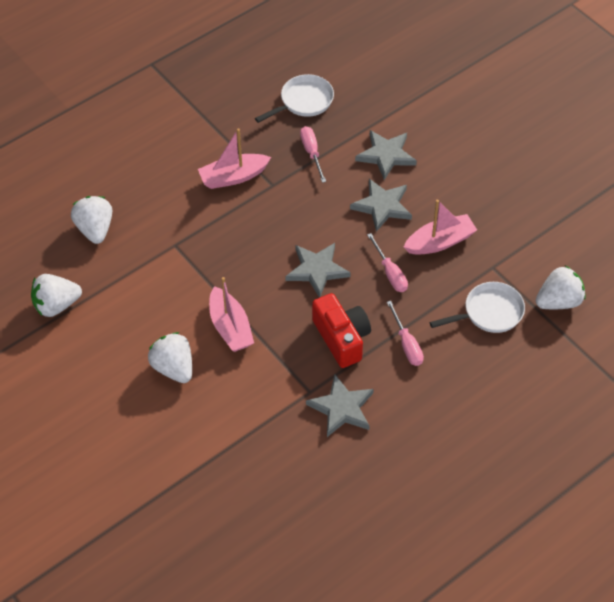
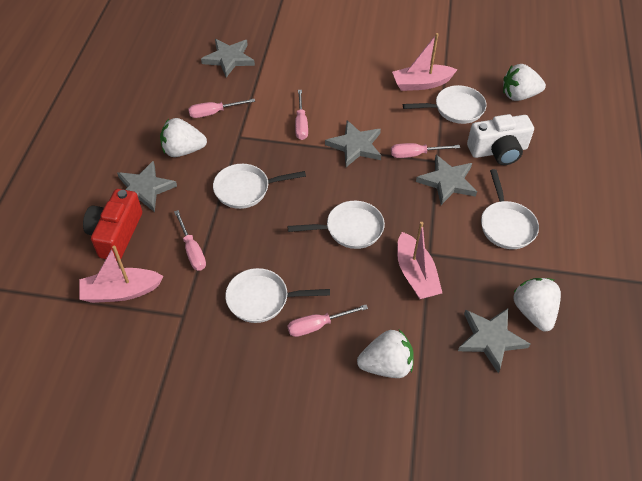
grey star: 4 -> 5
pink screwdriver: 3 -> 5
white camera: 0 -> 1
white pan: 2 -> 5

